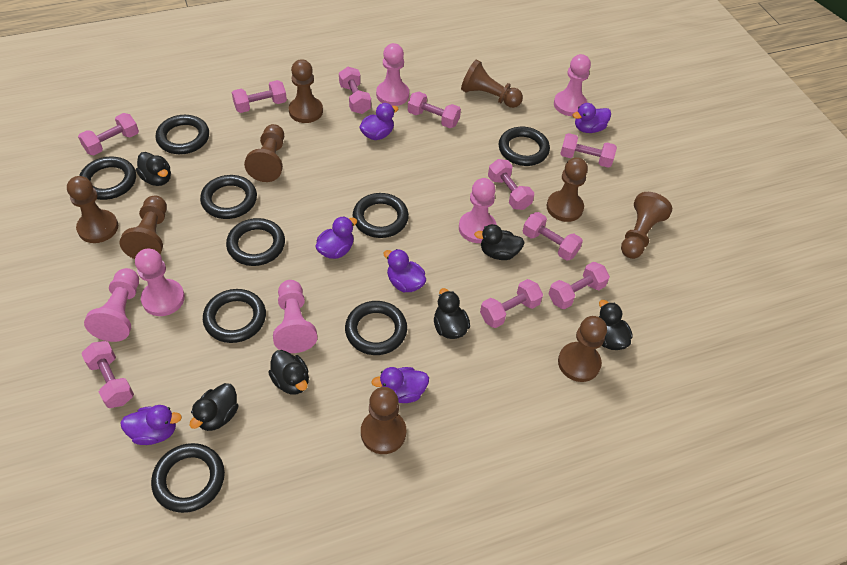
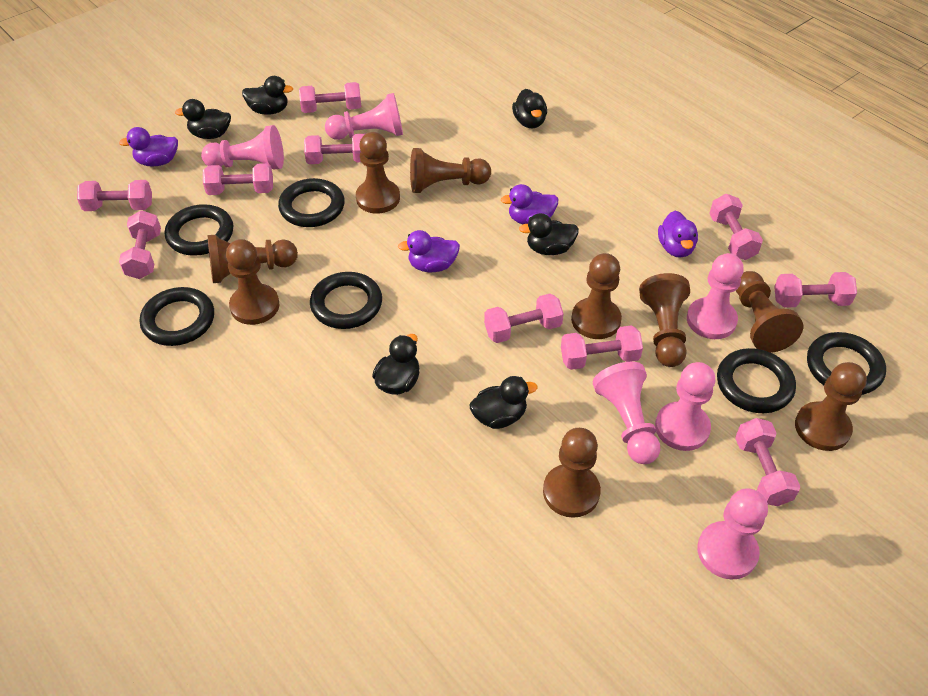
black ring: 9 -> 6
purple duck: 6 -> 4

